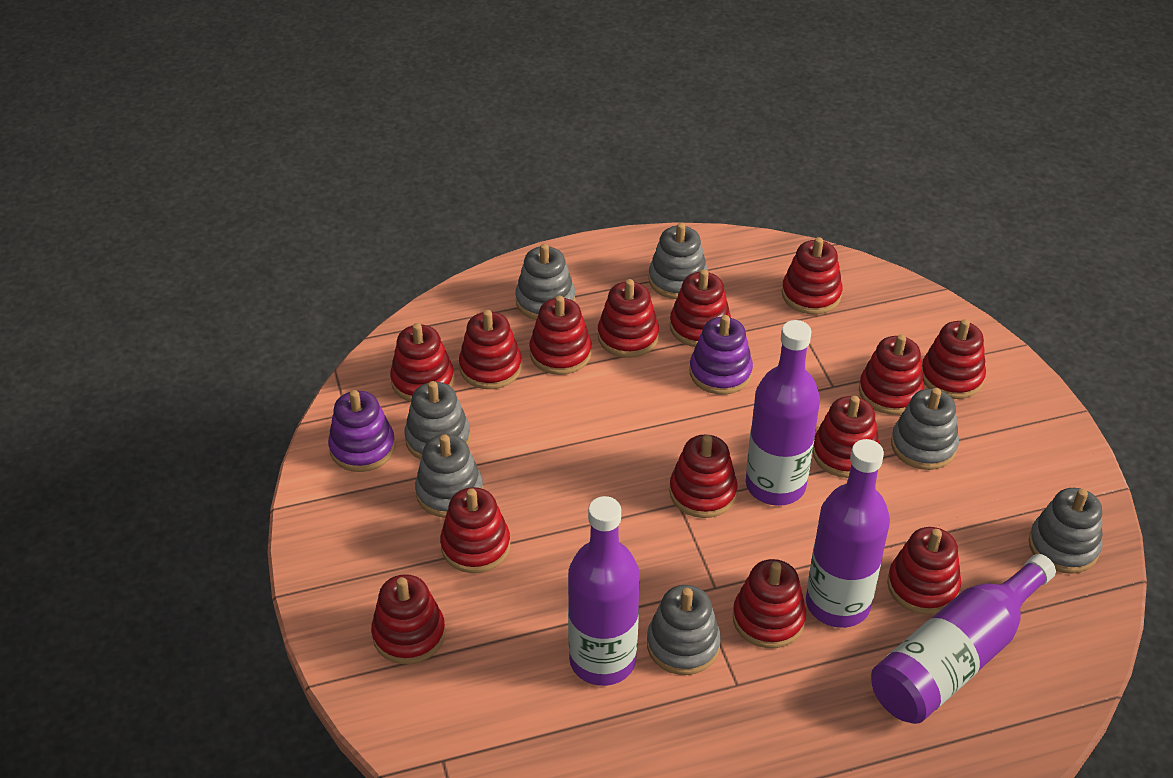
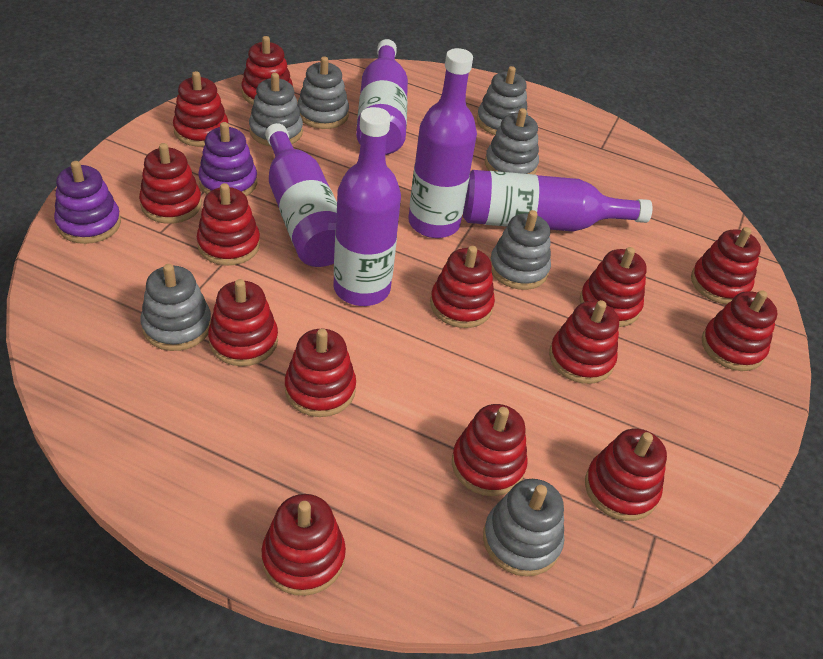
purple bottle: 4 -> 5

